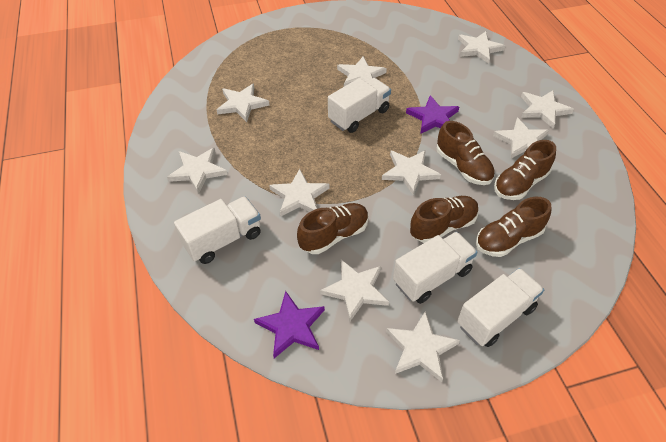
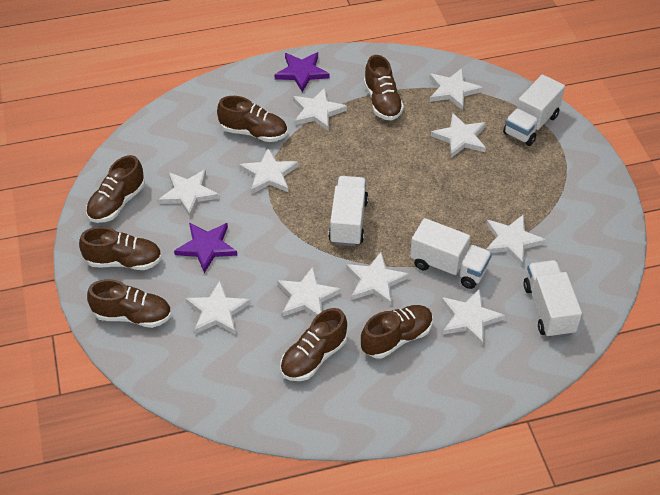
brown shoe: 5 -> 7

